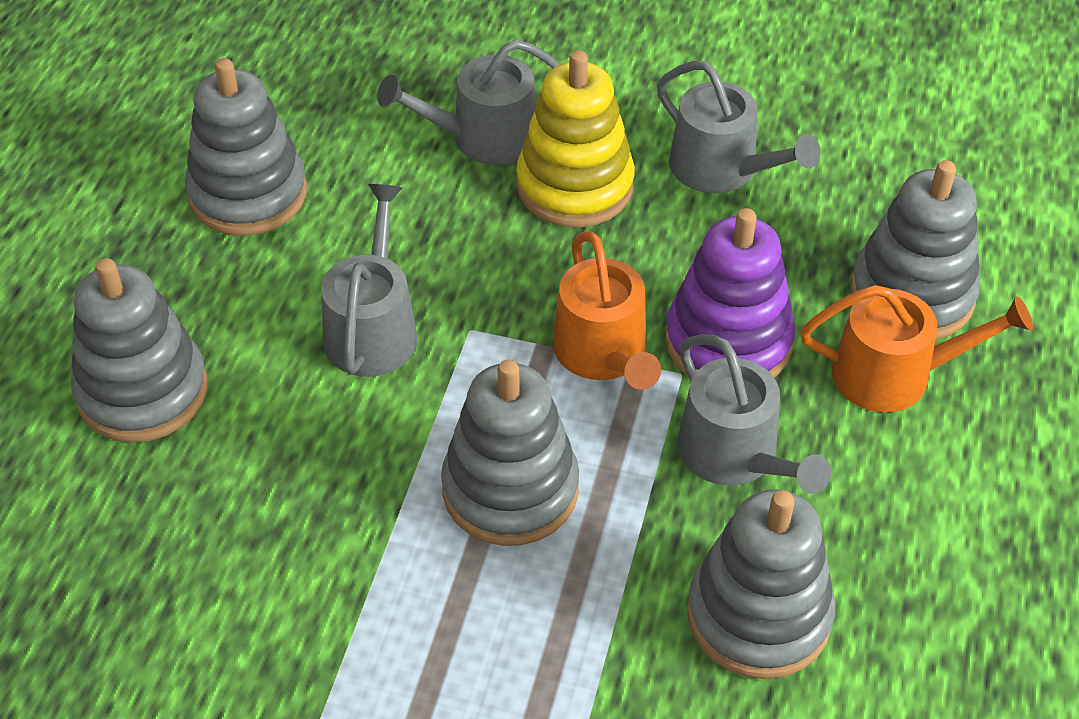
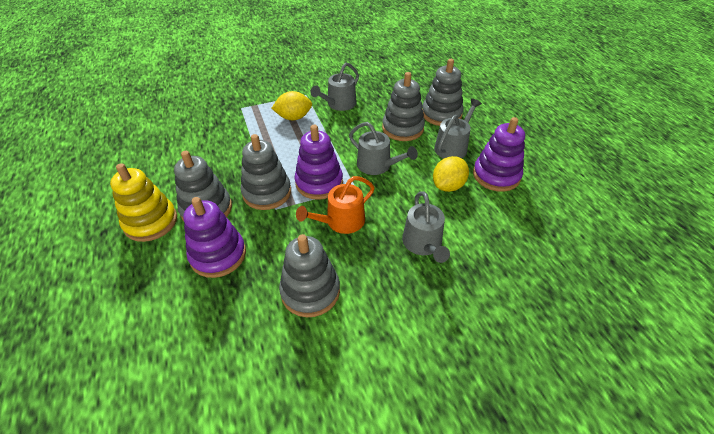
orange watering can: 2 -> 1
purple stacking toy: 1 -> 3
yellow lemon: 0 -> 2

